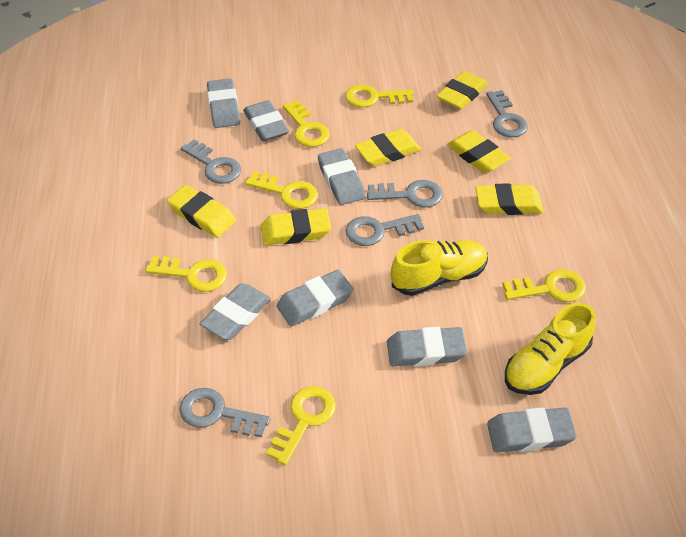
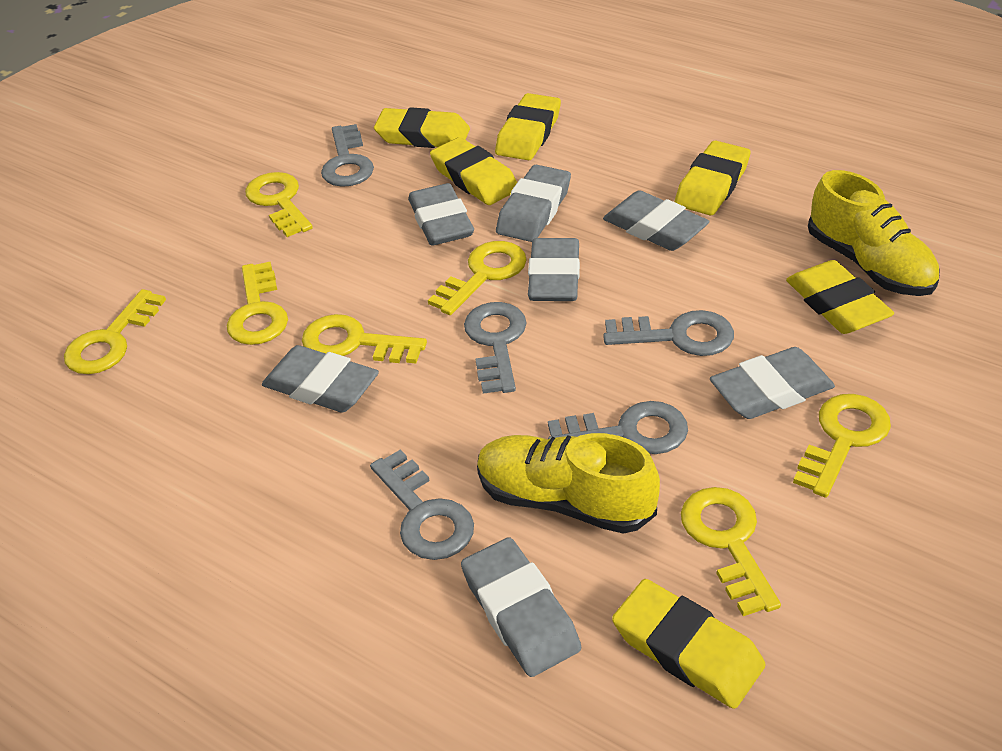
yellow key: 6 -> 7

